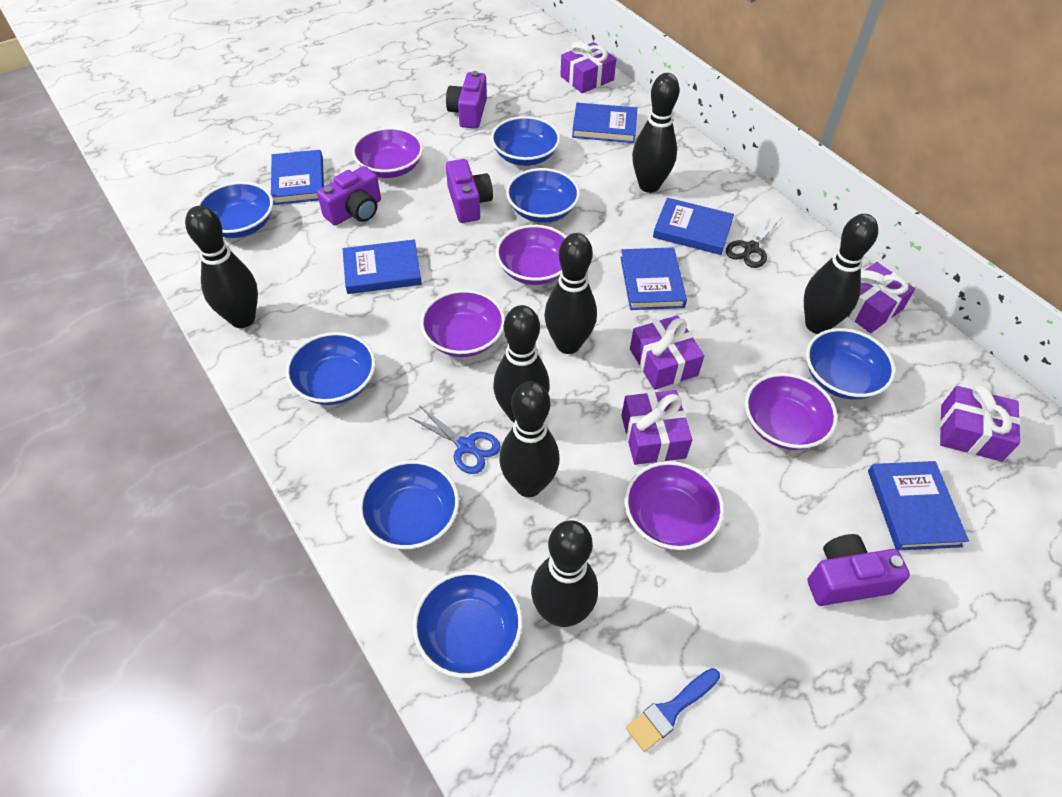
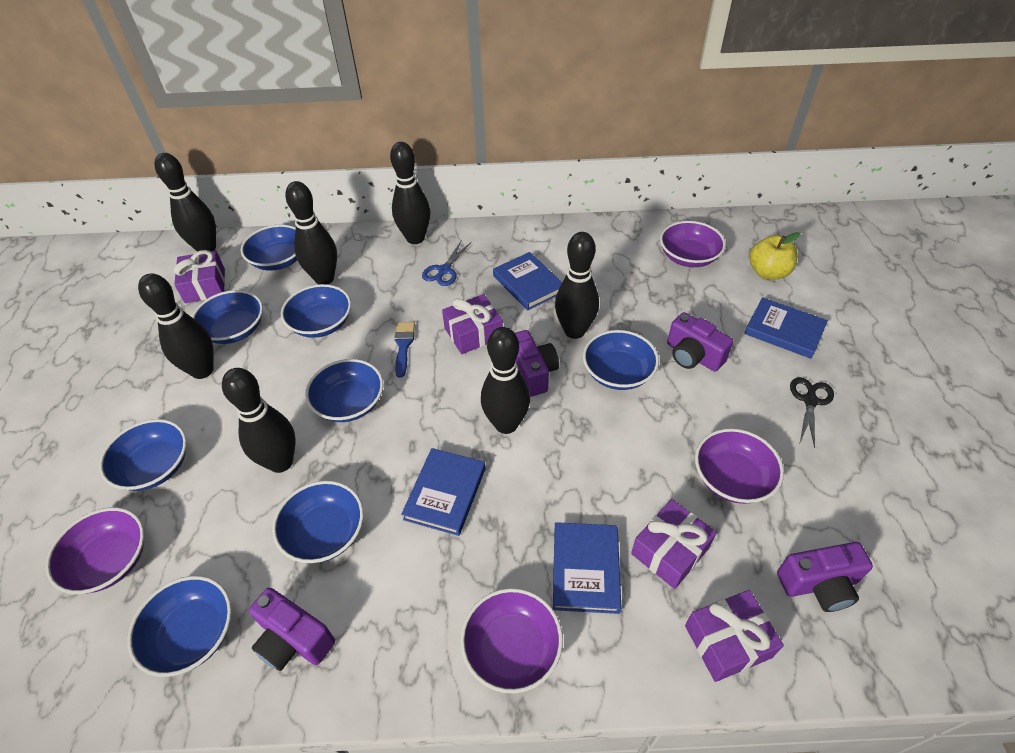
blue book: 6 -> 4
blue bowl: 7 -> 8
purple bowl: 5 -> 4
purple gift: 5 -> 4
yellow apple: 0 -> 1

